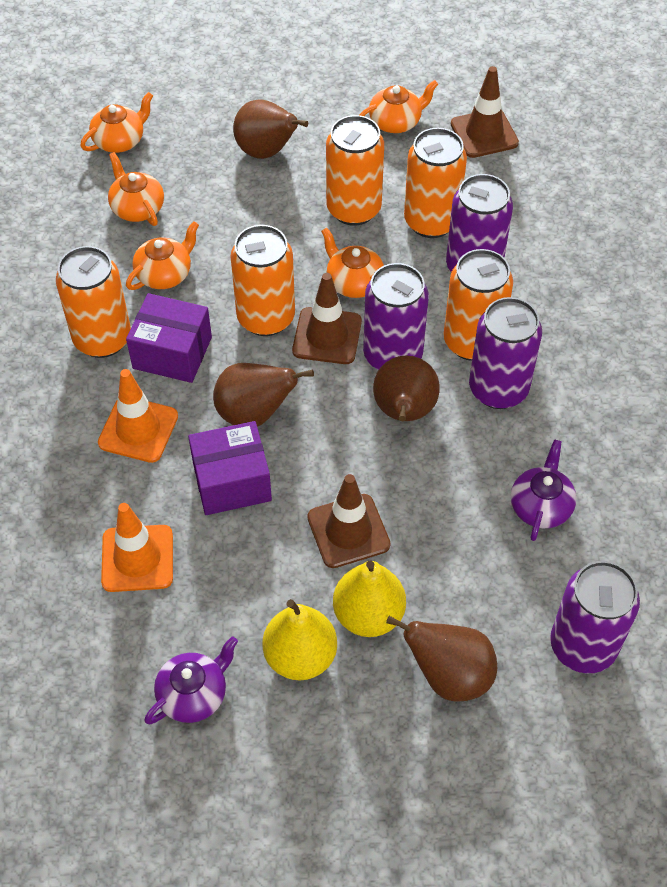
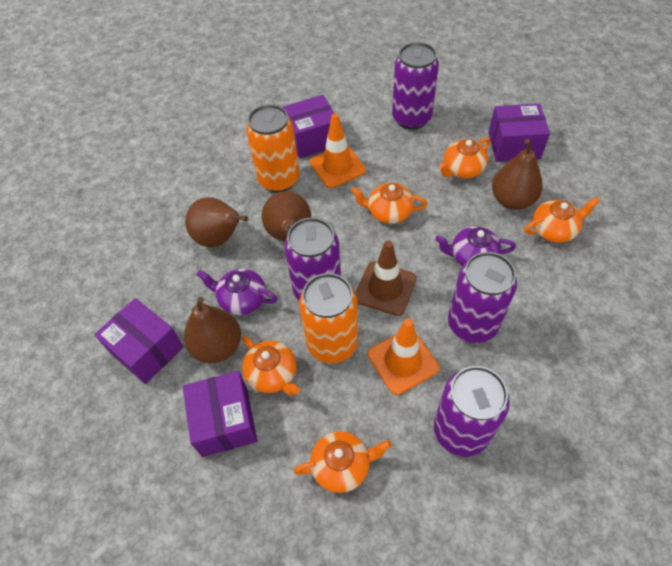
brown traffic cone: 3 -> 1
orange can: 5 -> 2
purple box: 2 -> 4
yellow pear: 2 -> 0

